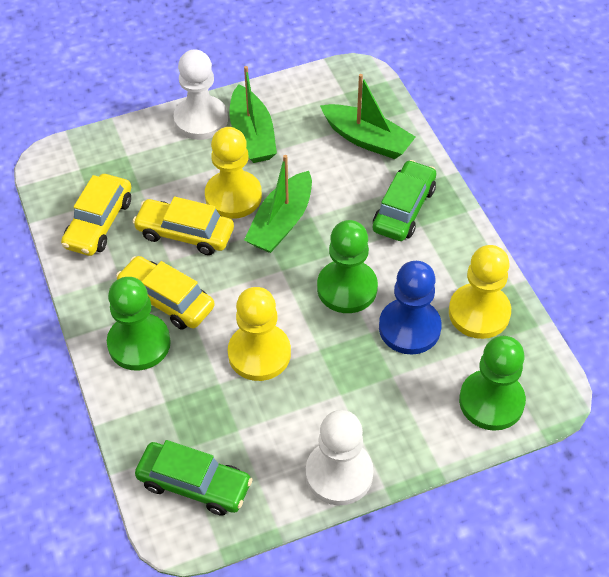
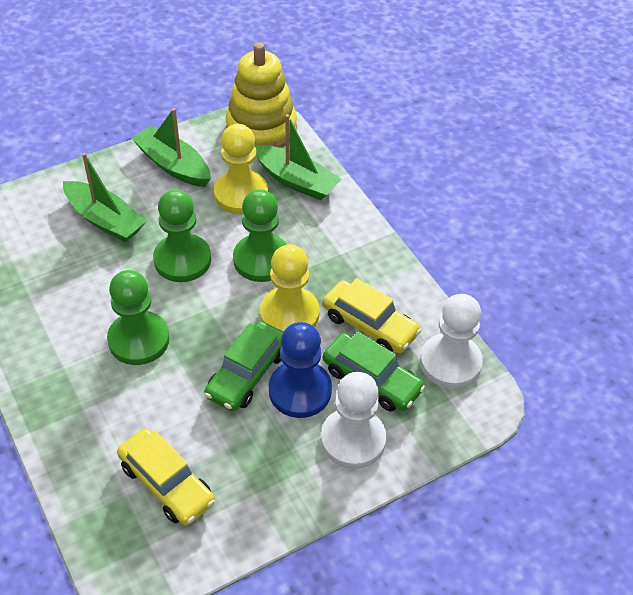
yellow car: 3 -> 2
yellow pawn: 3 -> 2
yellow stacking toy: 0 -> 1

